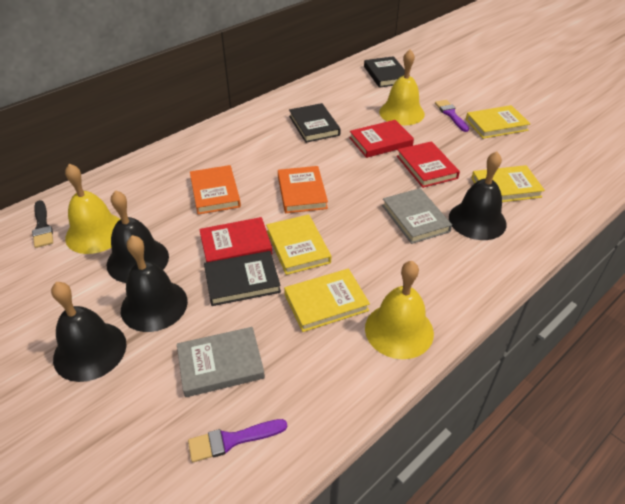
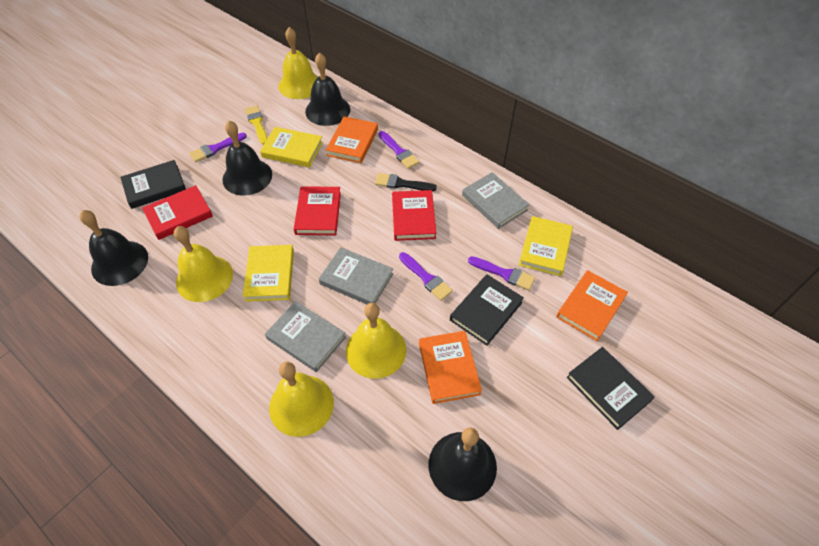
grey book: 2 -> 3
orange book: 2 -> 3
purple brush: 2 -> 4
yellow bell: 3 -> 4
yellow book: 4 -> 3
yellow brush: 0 -> 1

